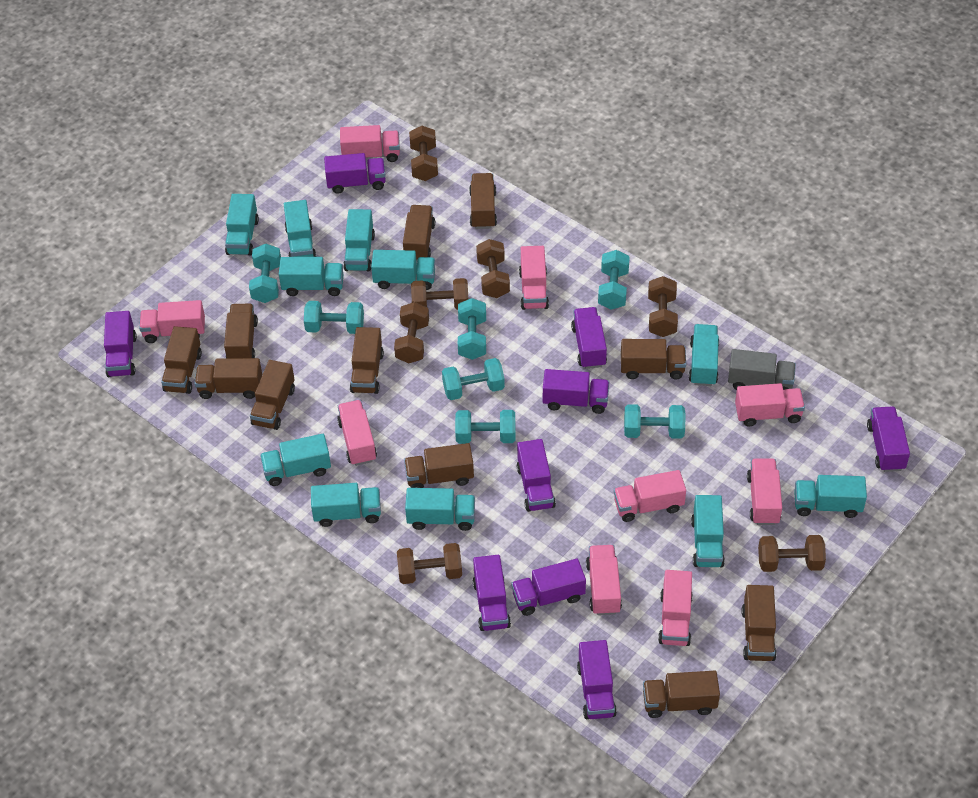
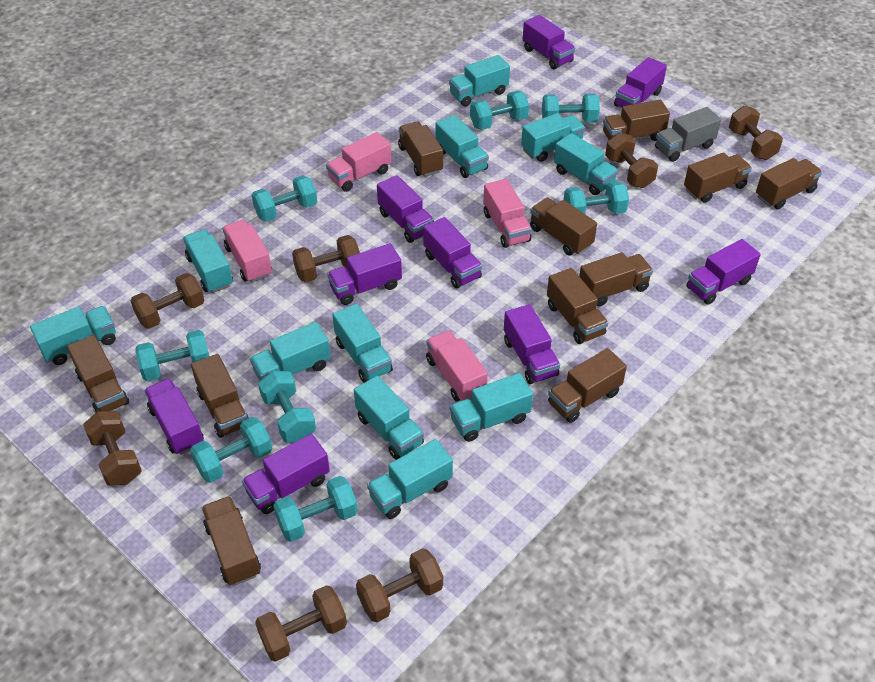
pink truck: 9 -> 4
turquoise dumbbell: 7 -> 8

